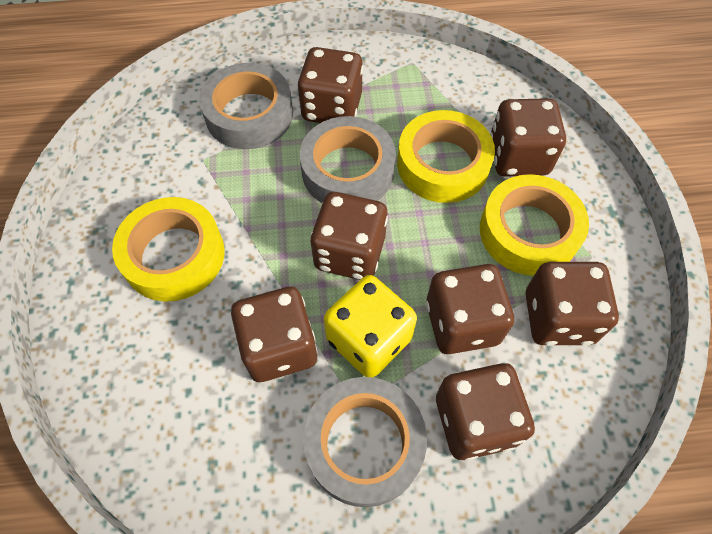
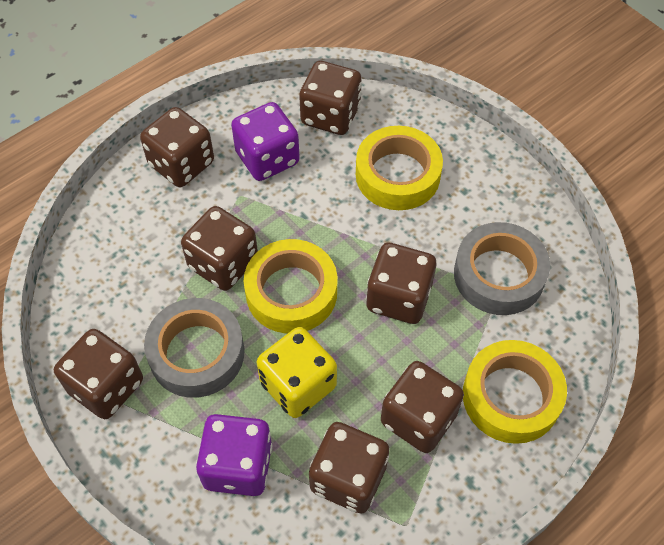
grey tape: 3 -> 2
purple dice: 0 -> 2

